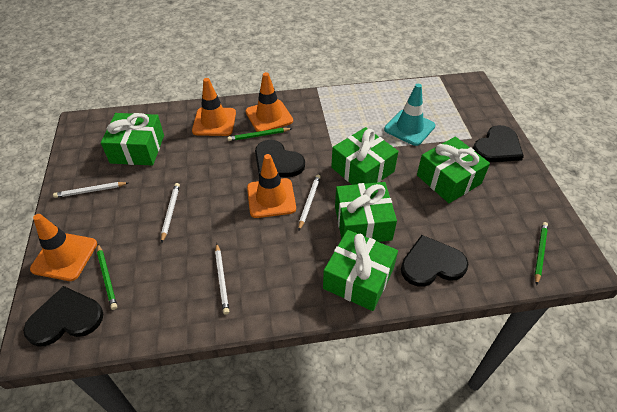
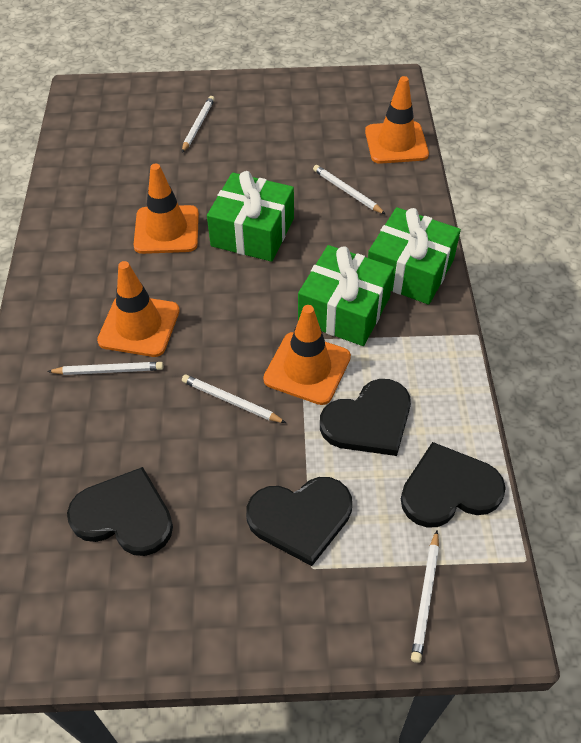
green gift: 5 -> 3
green pencil: 3 -> 0
turquoise traffic cone: 1 -> 0
white pencil: 4 -> 5

